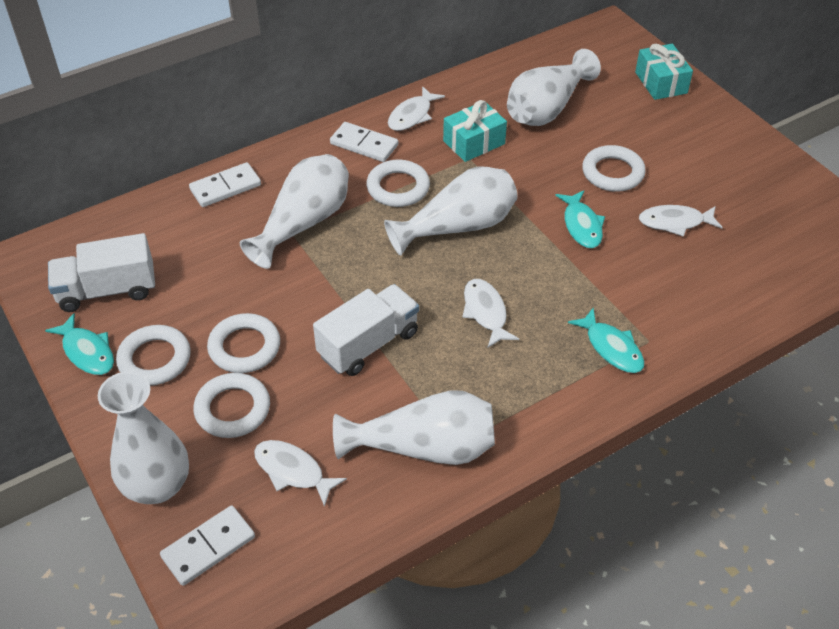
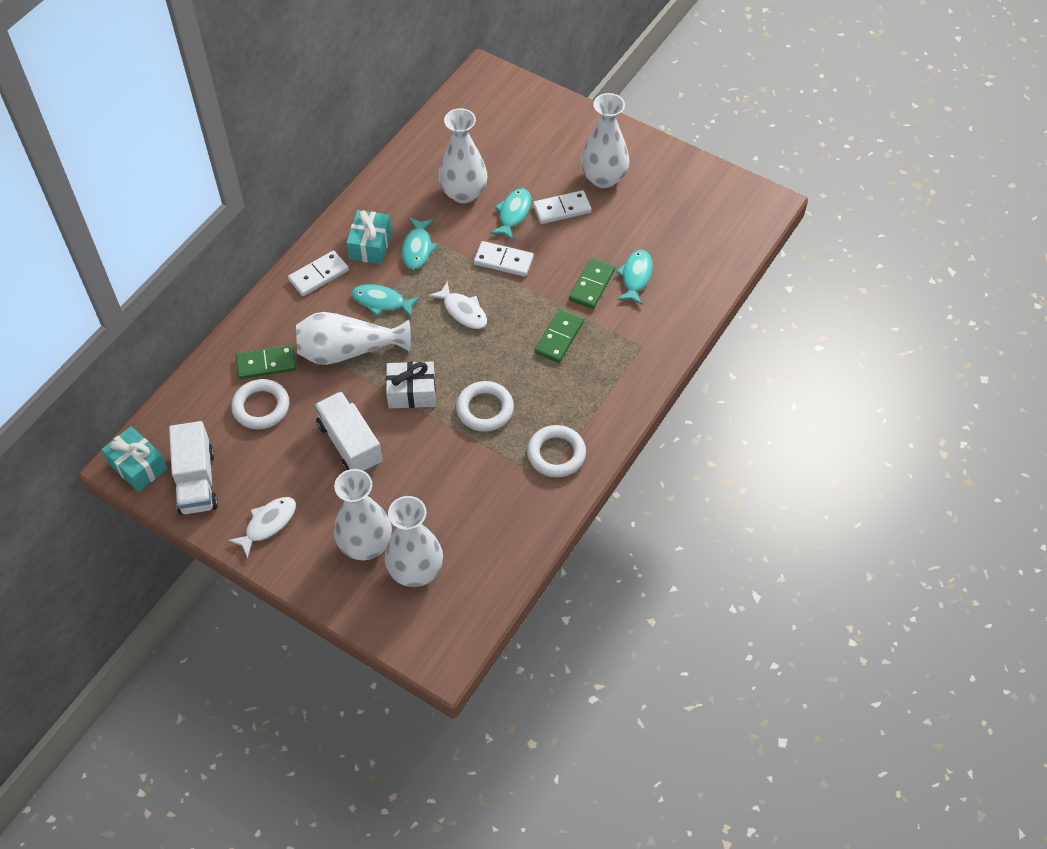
green domino: 0 -> 3
turquoise fish: 3 -> 4
white fish: 4 -> 2
white gift: 0 -> 1
white ring: 5 -> 3

